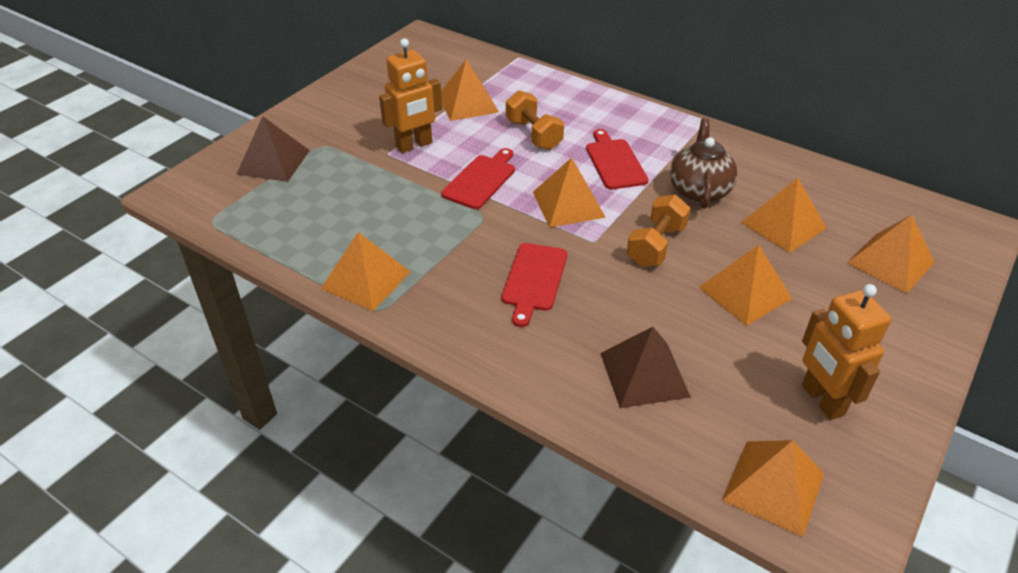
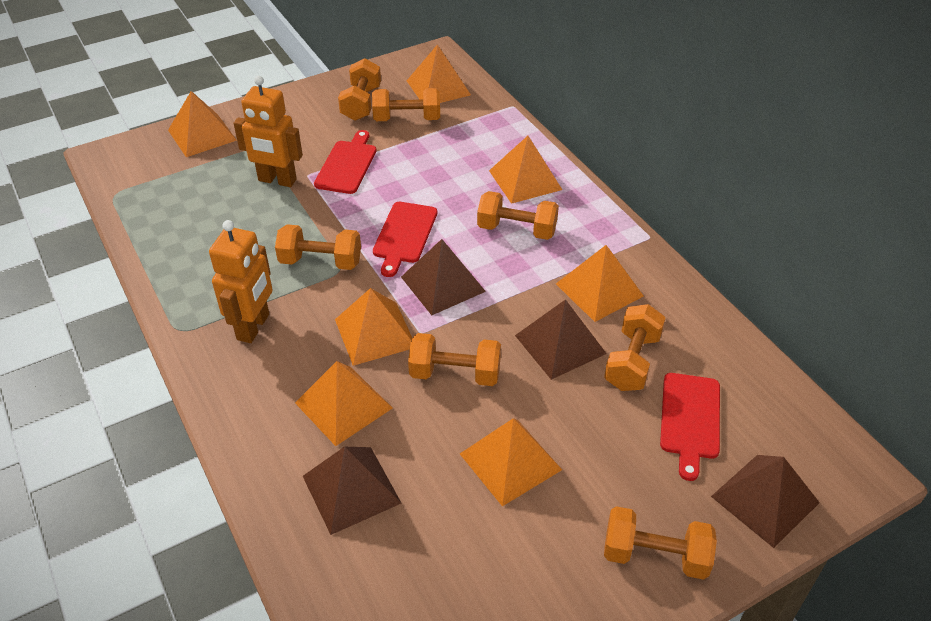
brown pyramid: 2 -> 4
brown teapot: 1 -> 0
orange dumbbell: 2 -> 7

